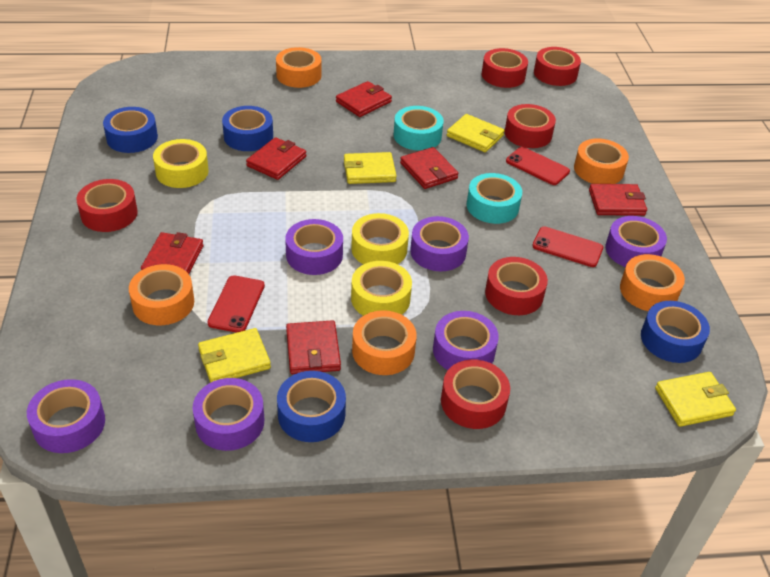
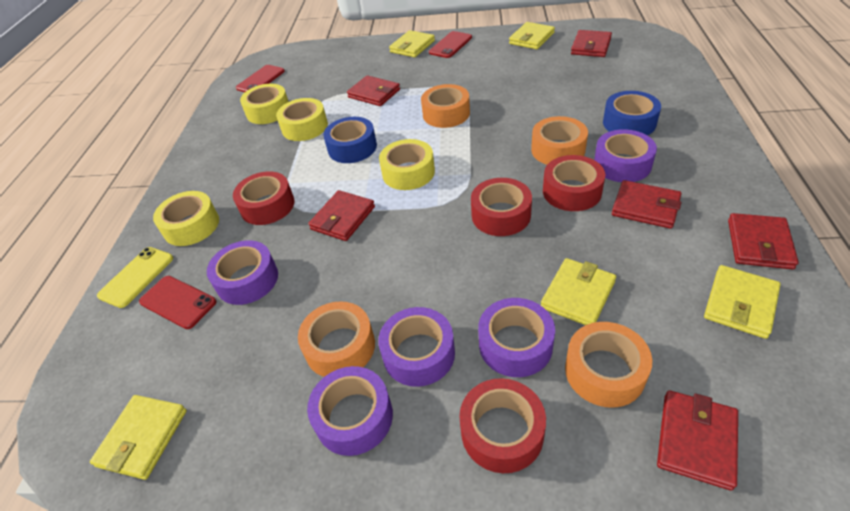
blue tape: 4 -> 2
orange tape: 5 -> 4
purple tape: 6 -> 5
red tape: 6 -> 4
turquoise tape: 2 -> 0
yellow phone: 0 -> 1
yellow tape: 3 -> 4
yellow wallet: 4 -> 5

